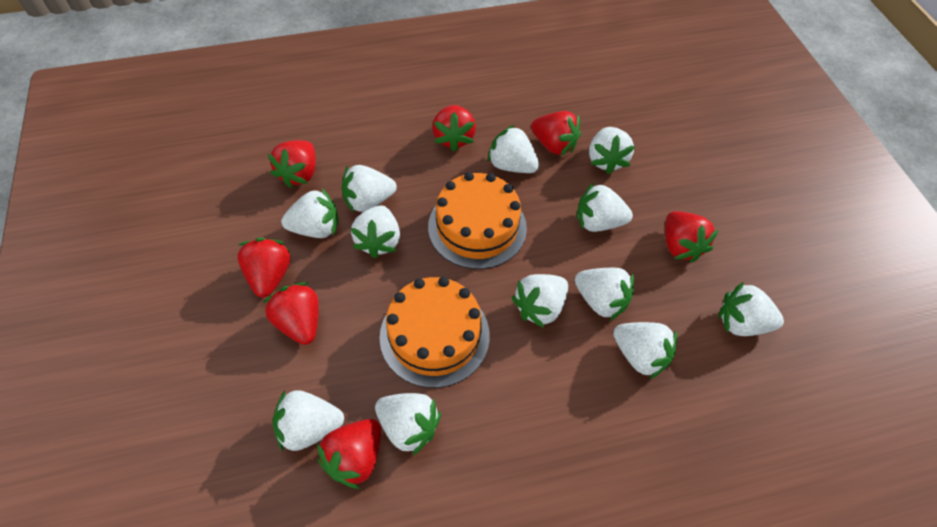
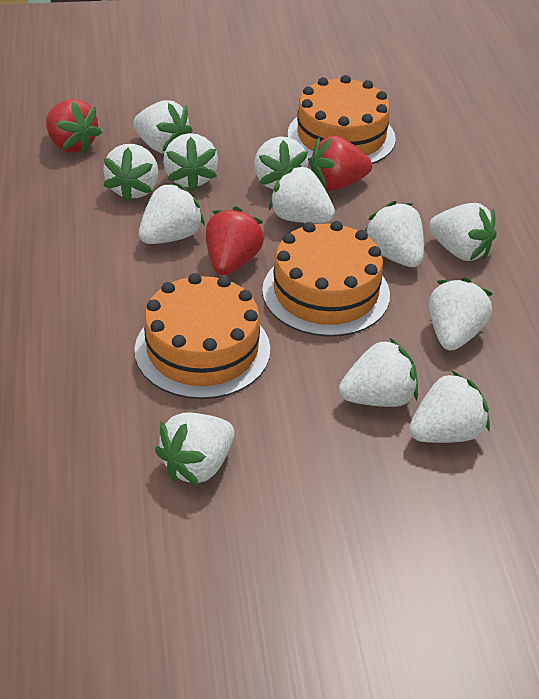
orange cake: 2 -> 3
red strawberry: 7 -> 3

